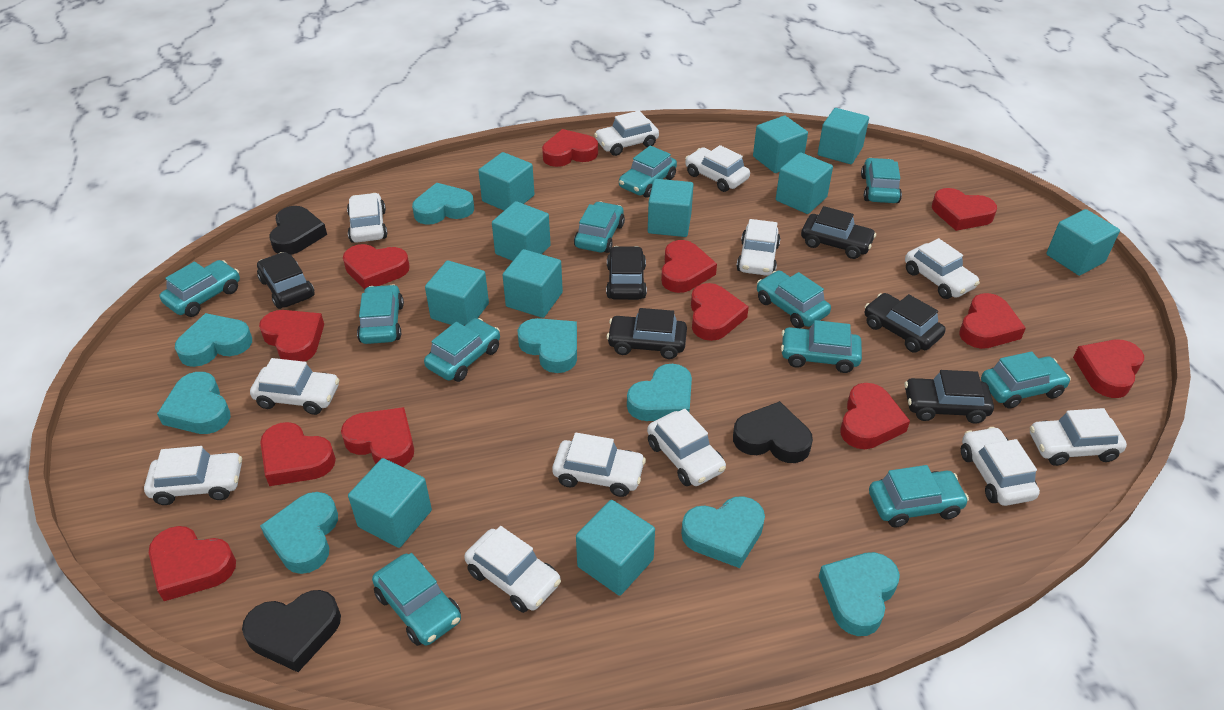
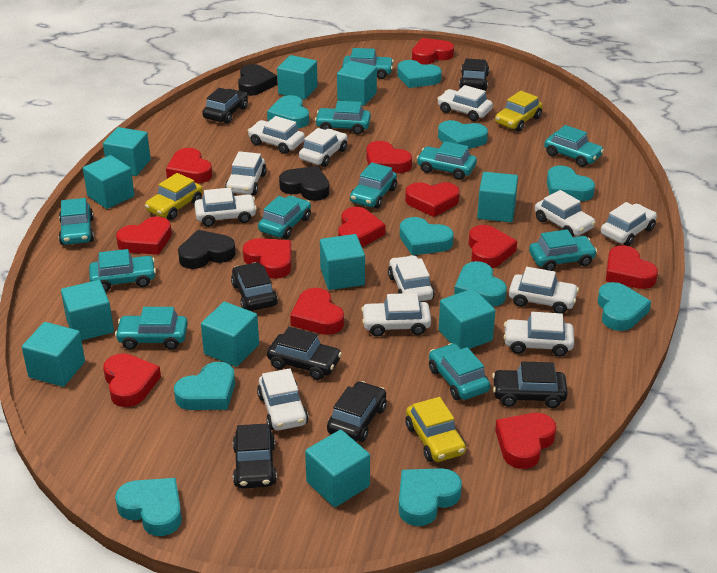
black car: 6 -> 7
turquoise heart: 8 -> 10
yellow car: 0 -> 3

